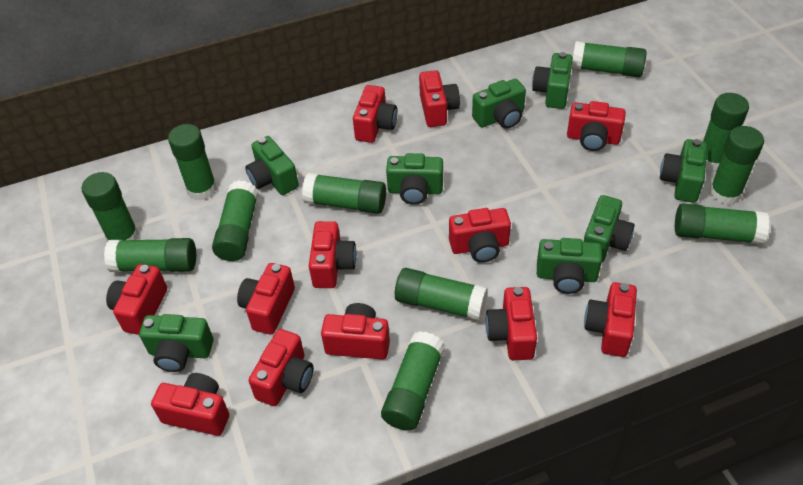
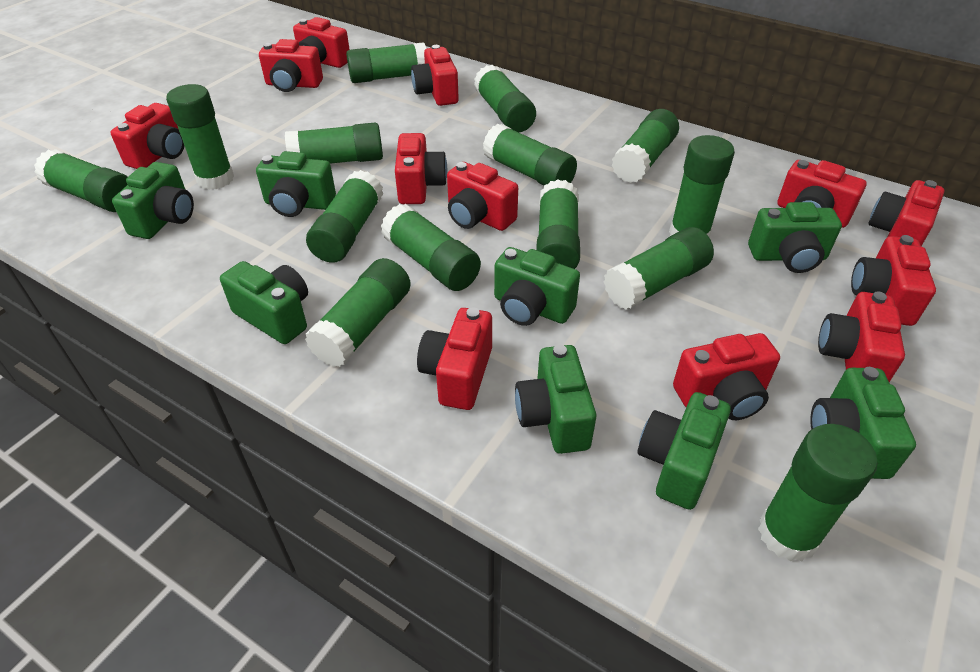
green glue stick: 11 -> 14

